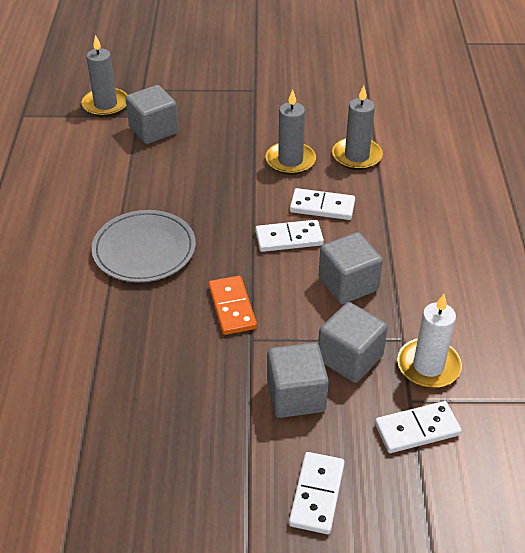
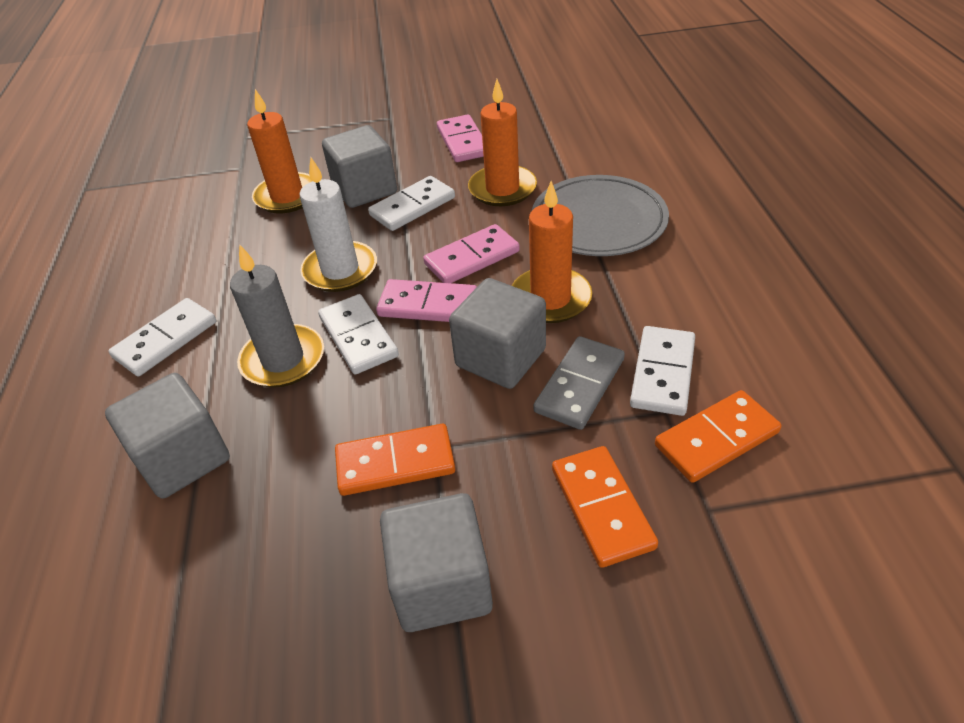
grey candle: 3 -> 1
grey domino: 0 -> 1
orange candle: 0 -> 3
orange domino: 1 -> 3
pink domino: 0 -> 3

